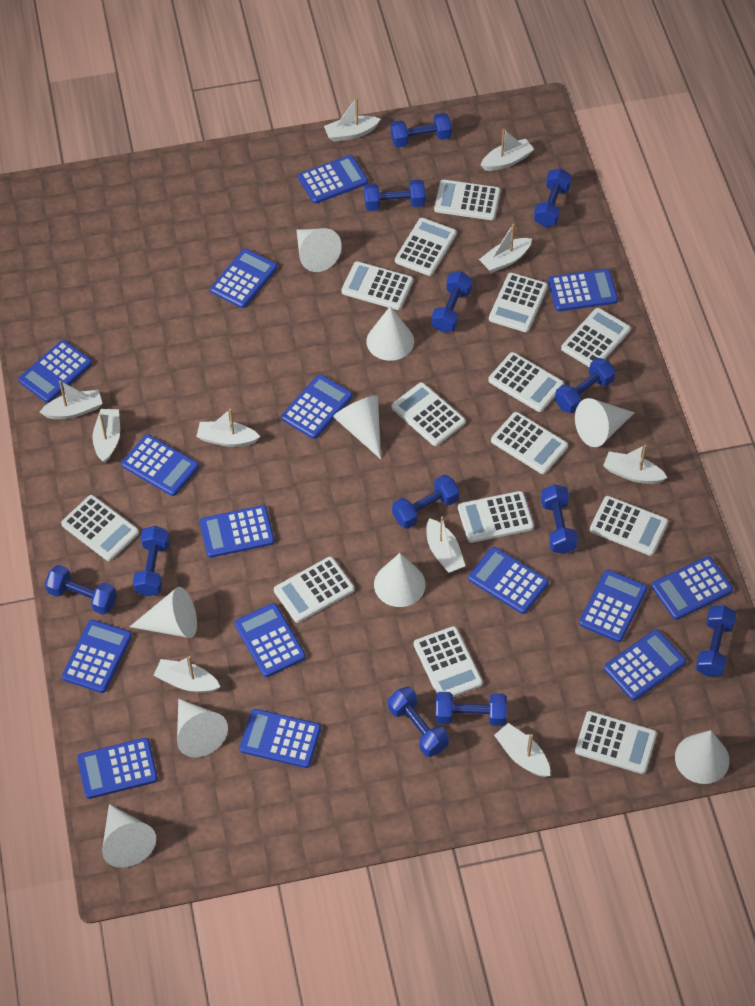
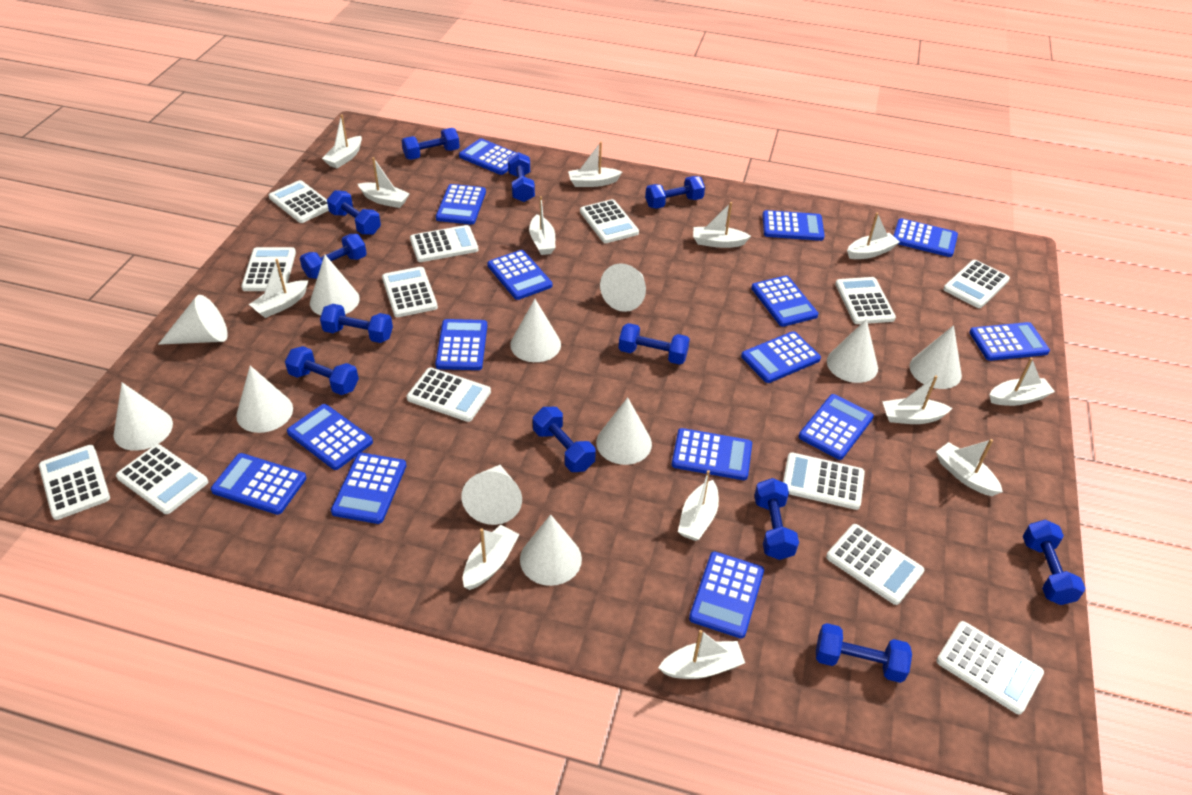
white boat: 10 -> 13
white calculator: 14 -> 13
white cone: 9 -> 11

